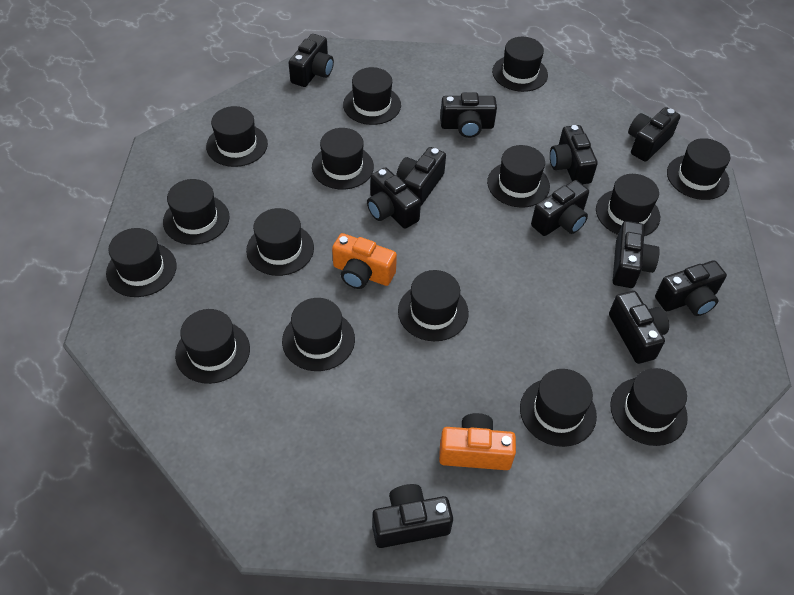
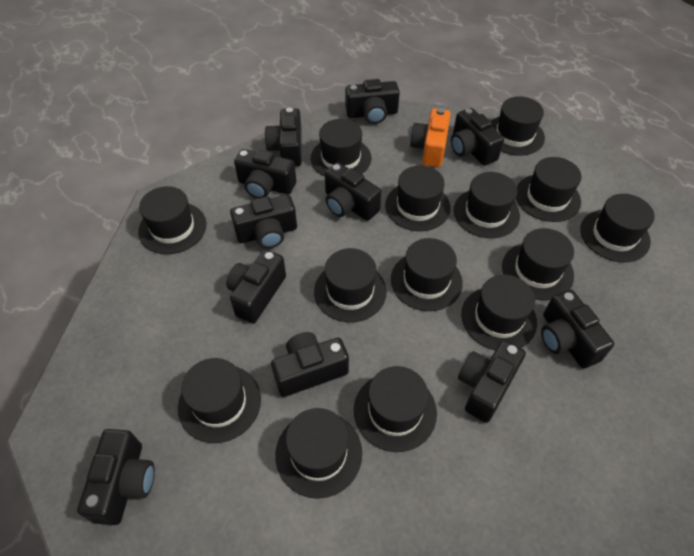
black hat: 15 -> 14
orange camera: 2 -> 1

